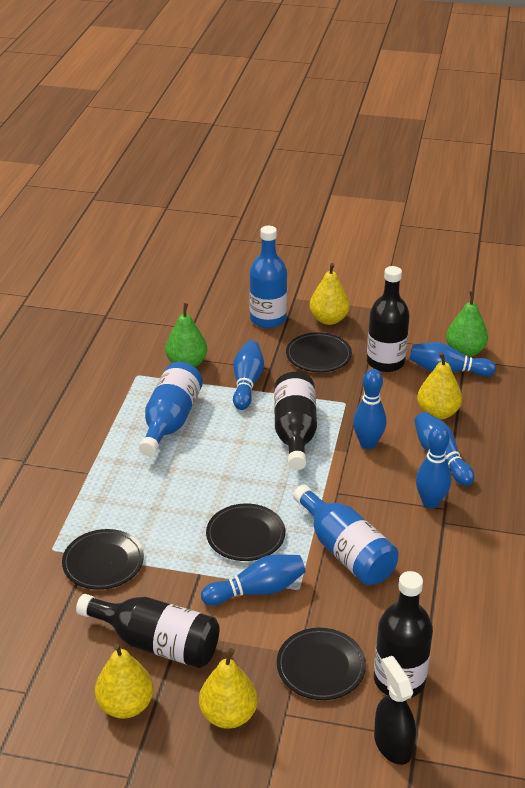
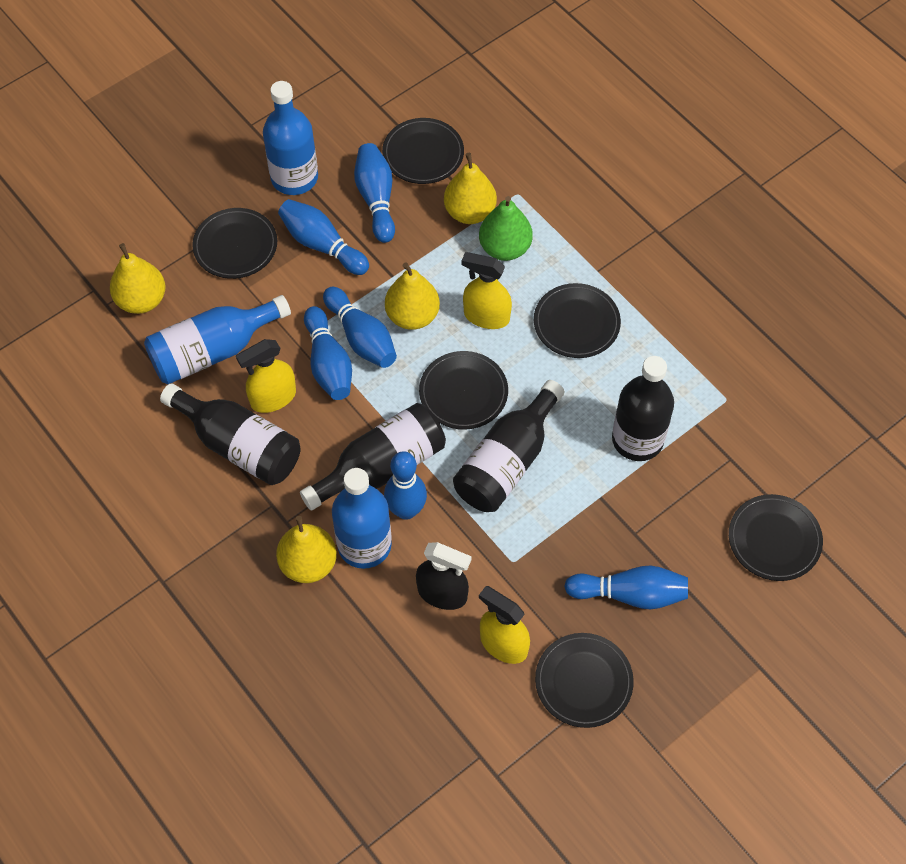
black plate: 4 -> 6
green pear: 2 -> 1
yellow spray bottle: 0 -> 3

